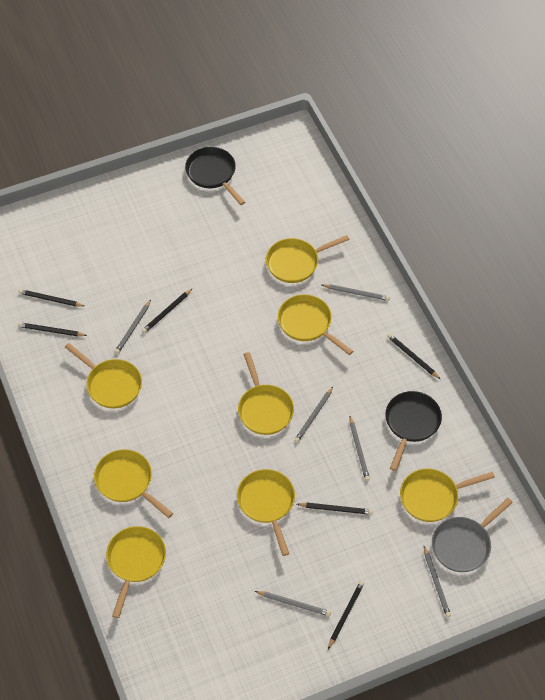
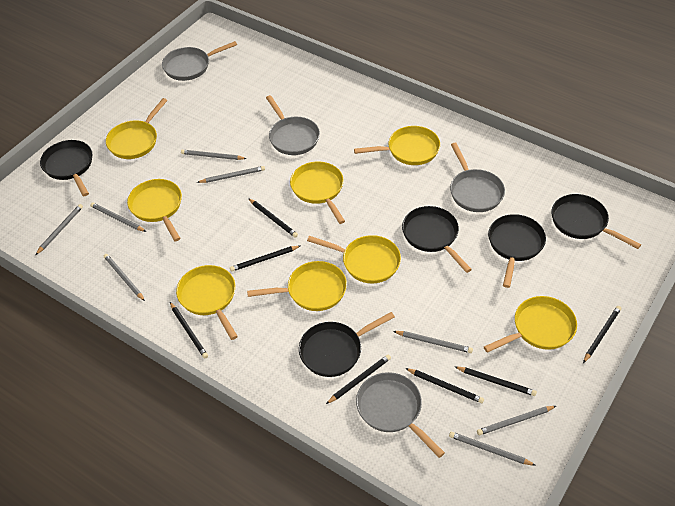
black pan: 2 -> 5
black pencil: 6 -> 7
grey pan: 1 -> 4
grey pencil: 6 -> 8

